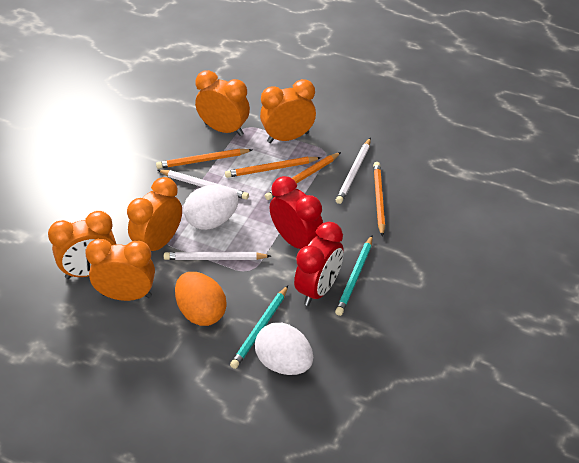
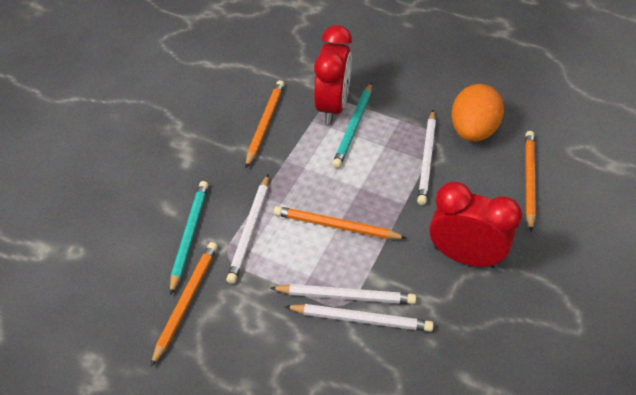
orange clock: 5 -> 0
white egg: 2 -> 0
white pencil: 3 -> 4

